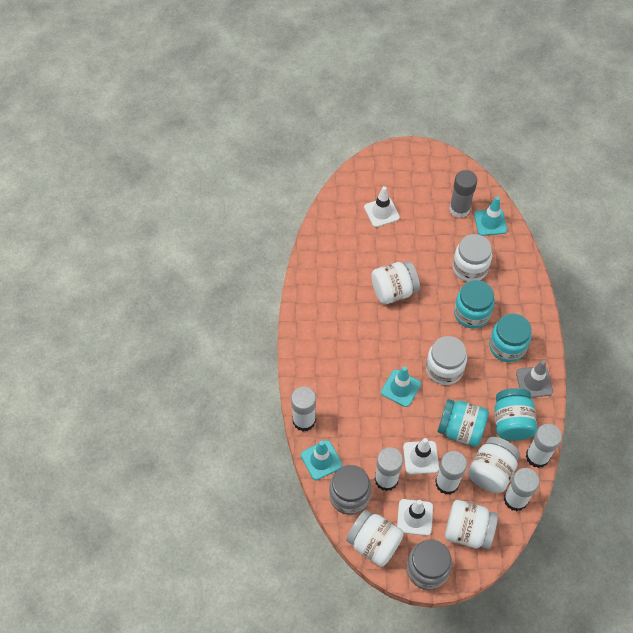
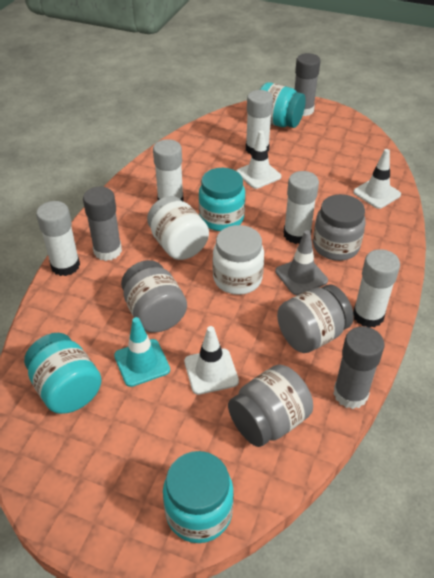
grey glue stick: 1 -> 3
grey jar: 2 -> 4
turquoise traffic cone: 3 -> 1
white jar: 6 -> 2

